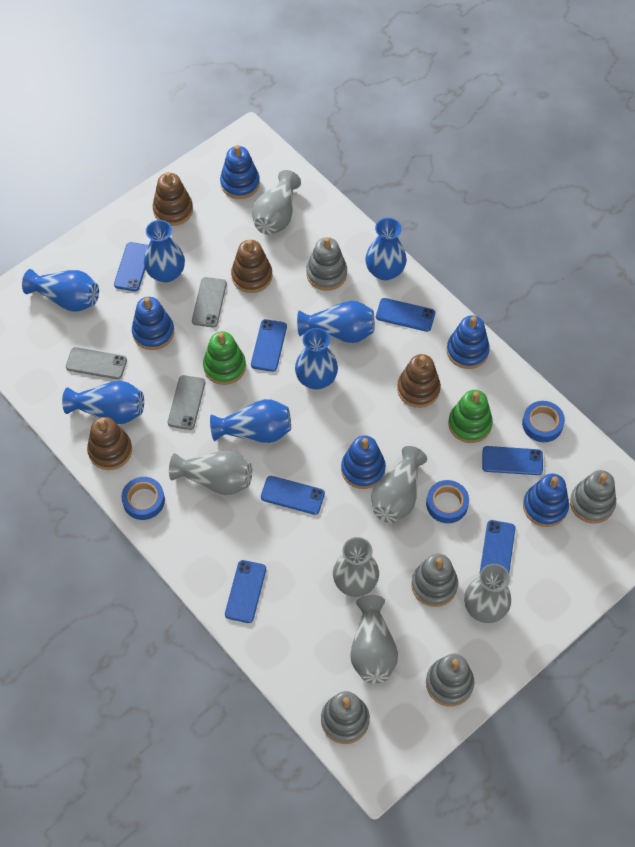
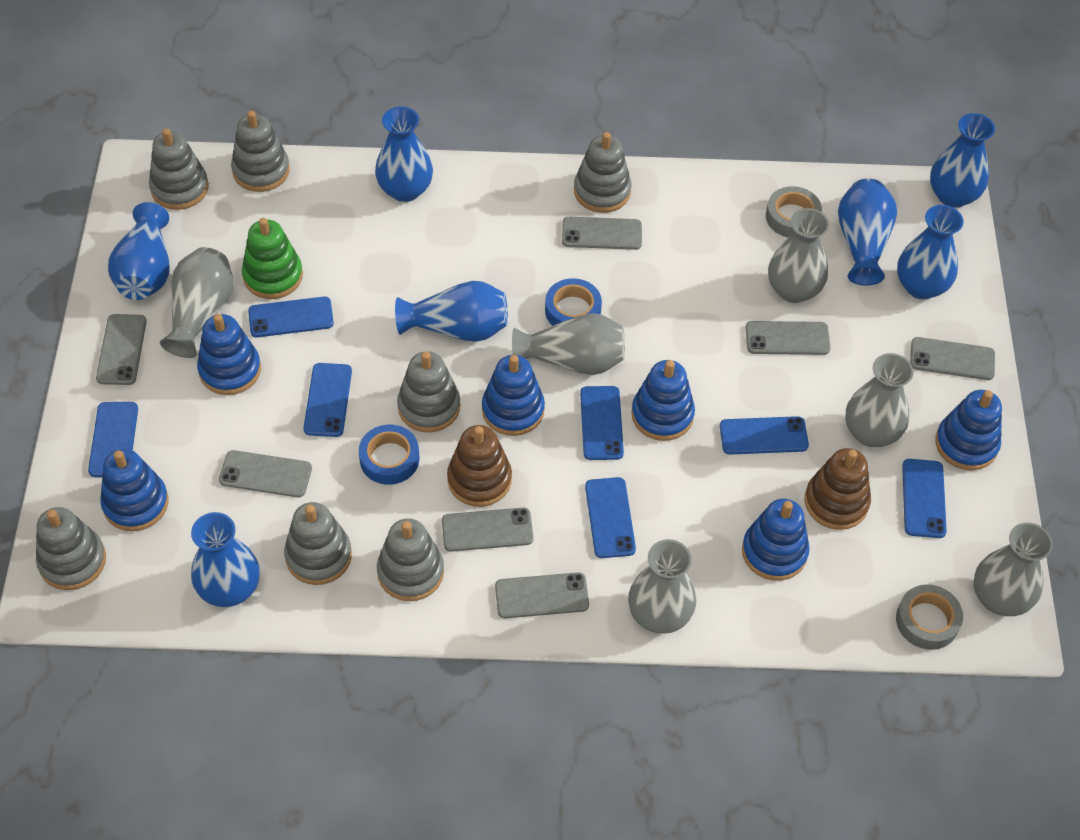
blue stacking toy: 5 -> 6
blue tape: 3 -> 2
brown stacking toy: 4 -> 2
green stacking toy: 2 -> 1
grey phone: 3 -> 7
grey stacking toy: 5 -> 7
grey tape: 0 -> 2

